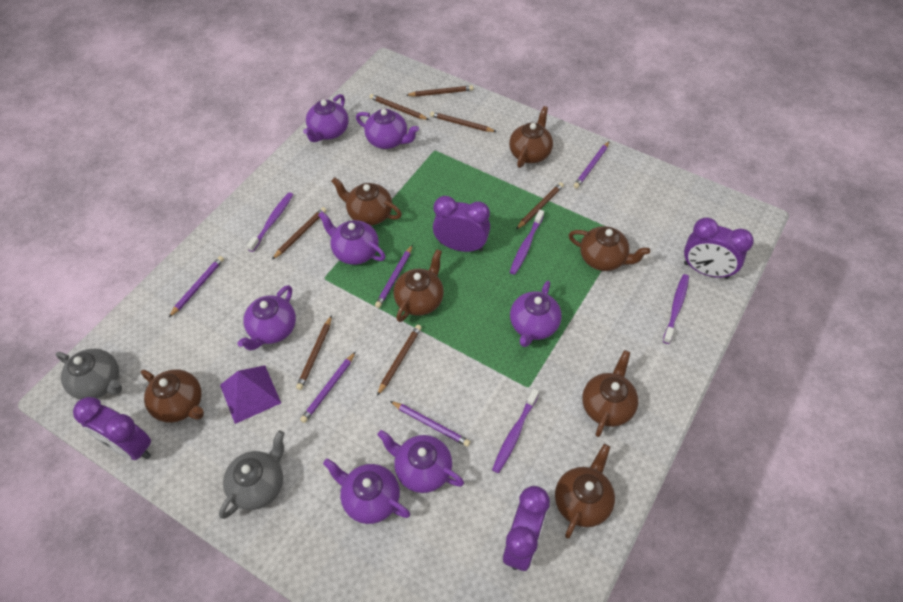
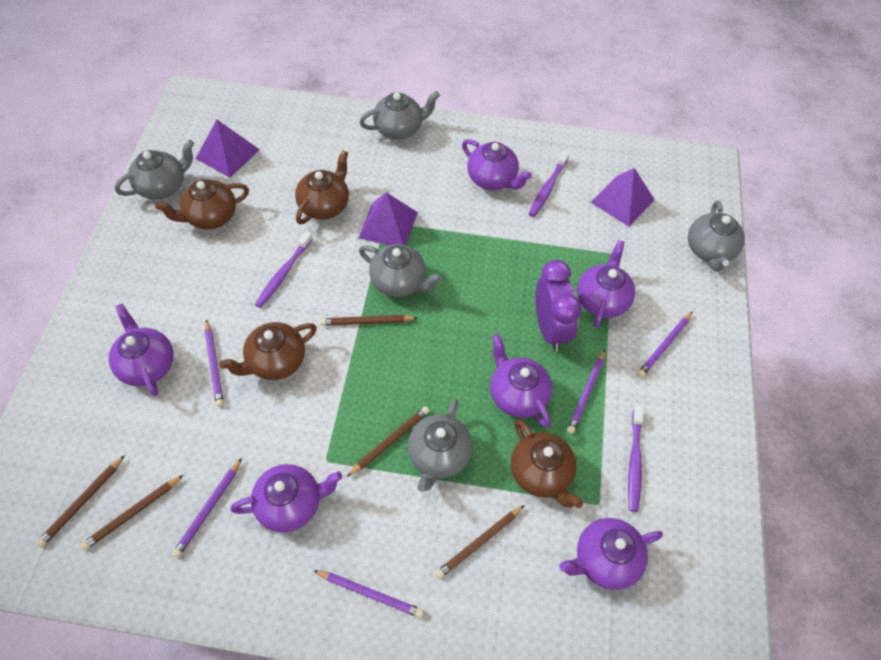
brown pencil: 7 -> 5
brown teapot: 7 -> 4
grey teapot: 2 -> 5
purple clock: 4 -> 1
purple pyramid: 1 -> 3
purple teapot: 7 -> 6
purple toothbrush: 4 -> 3

